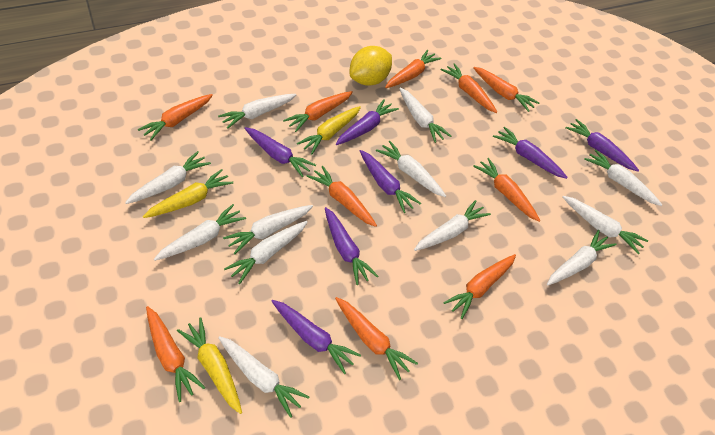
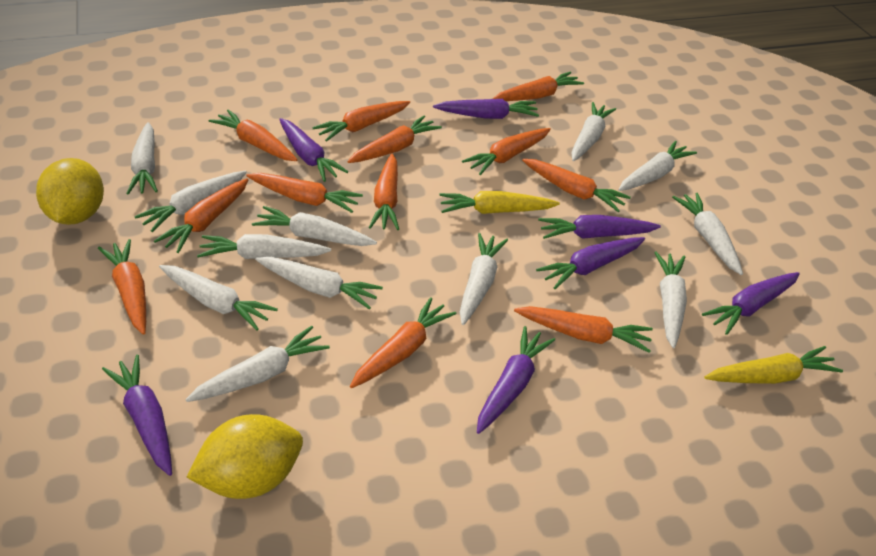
orange carrot: 10 -> 12
yellow carrot: 3 -> 2
yellow lemon: 1 -> 2

